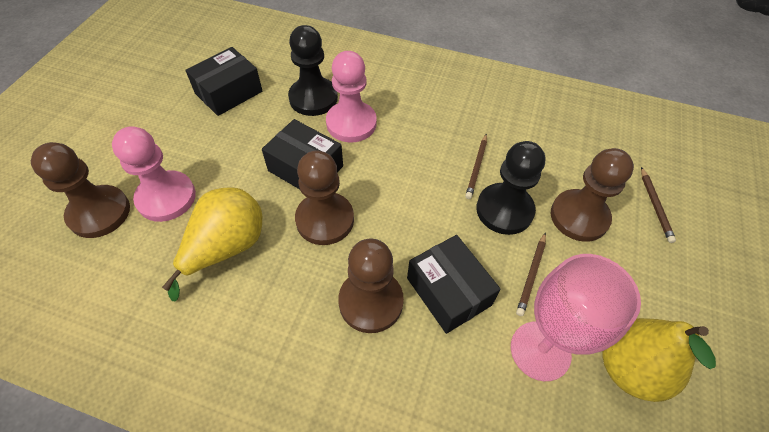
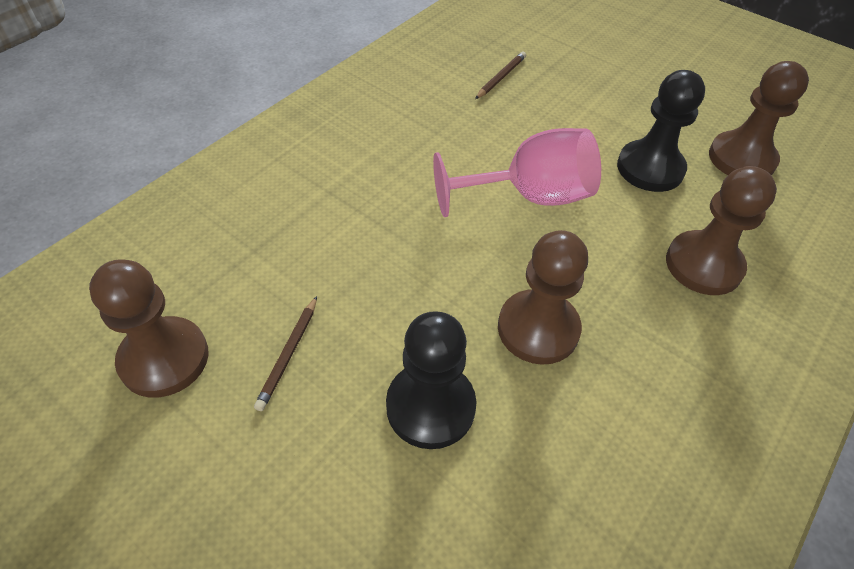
black box: 3 -> 0
brown pencil: 3 -> 2
pink pawn: 2 -> 0
yellow pear: 2 -> 0

